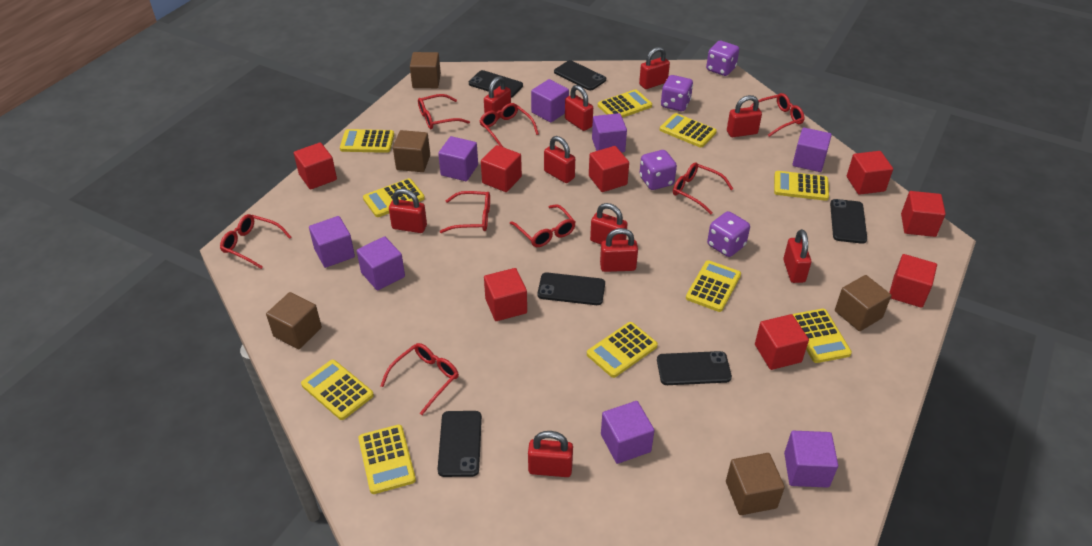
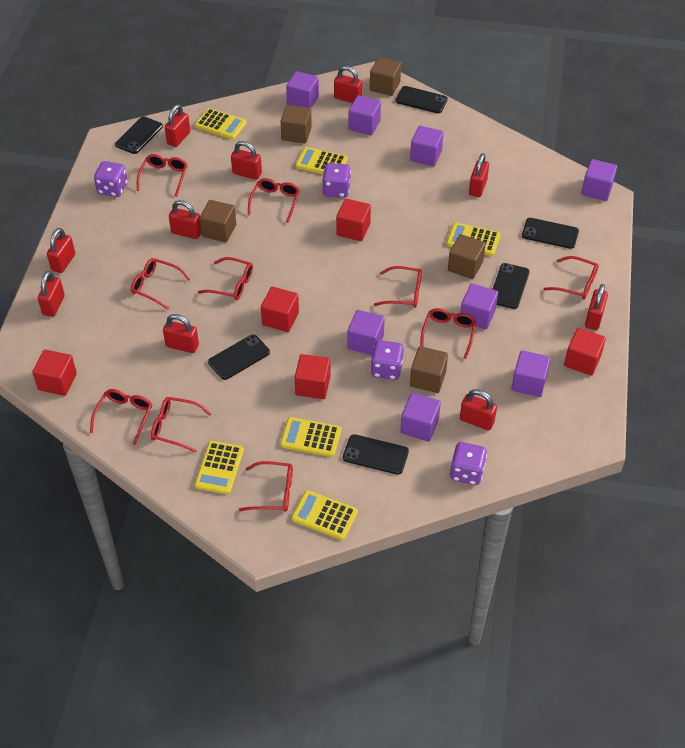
red cube: 8 -> 5
red glasses: 8 -> 10
yellow calculator: 10 -> 6

